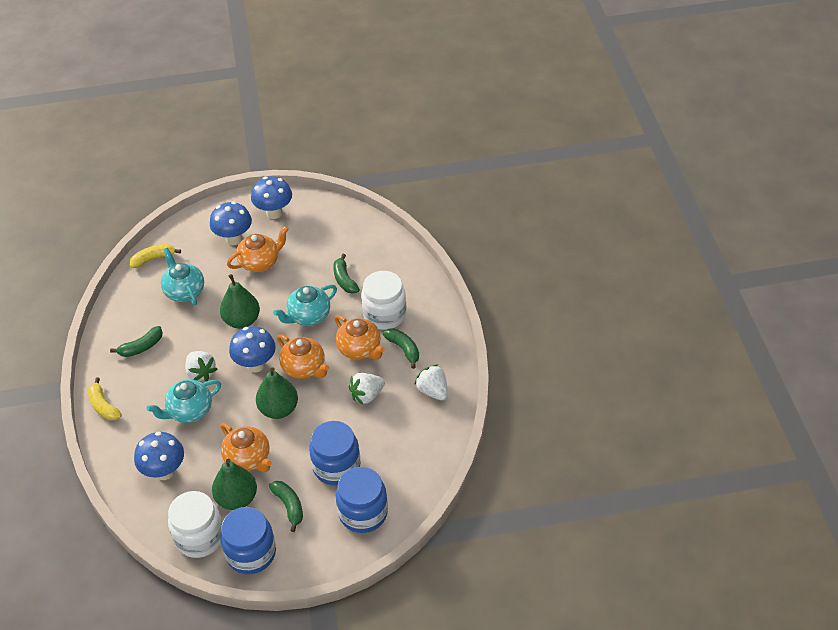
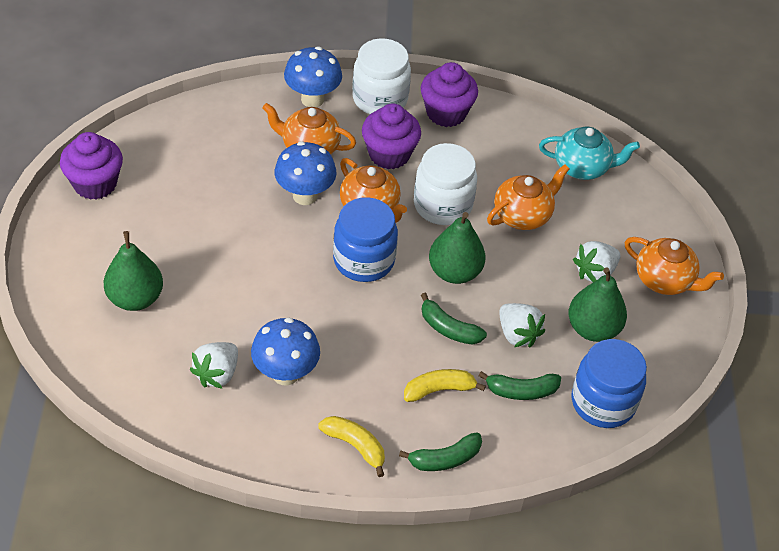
blue jar: 3 -> 2
blue mushroom: 4 -> 3
green banana: 4 -> 3
purple cupcake: 0 -> 3
turquoise teapot: 3 -> 1

